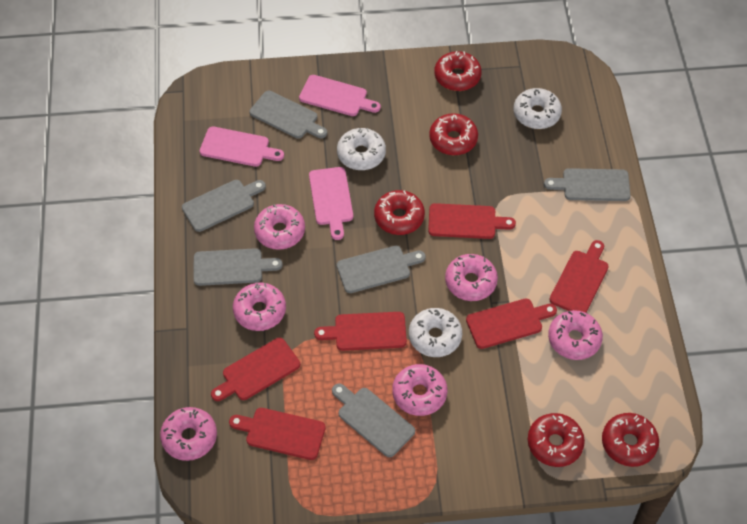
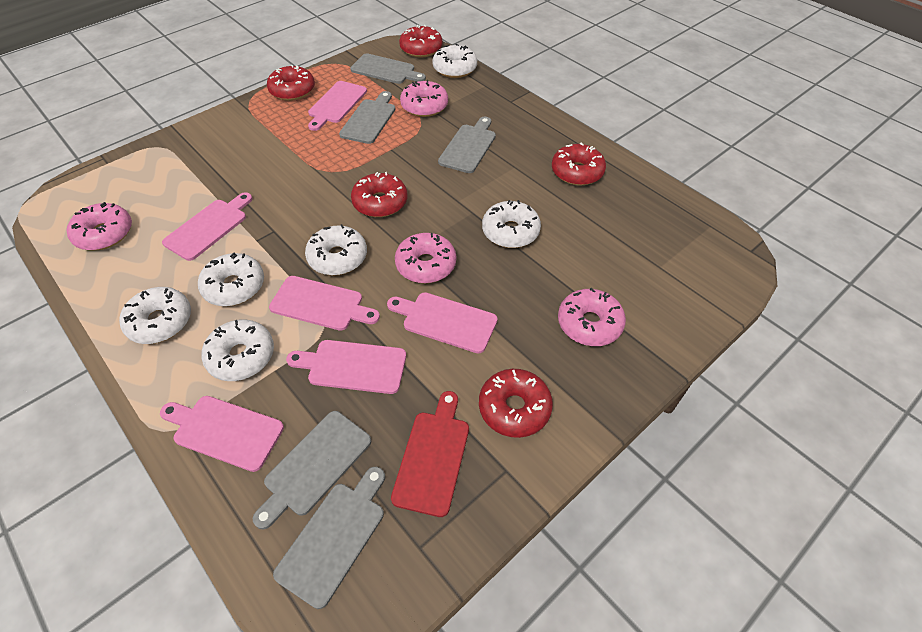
grey cutting board: 6 -> 5
pink cutting board: 3 -> 6
pink donut: 6 -> 4
red cutting board: 6 -> 1
white donut: 3 -> 6

